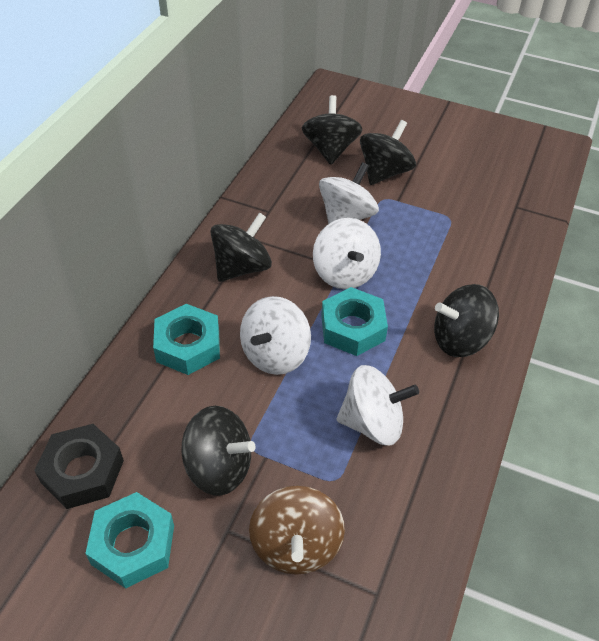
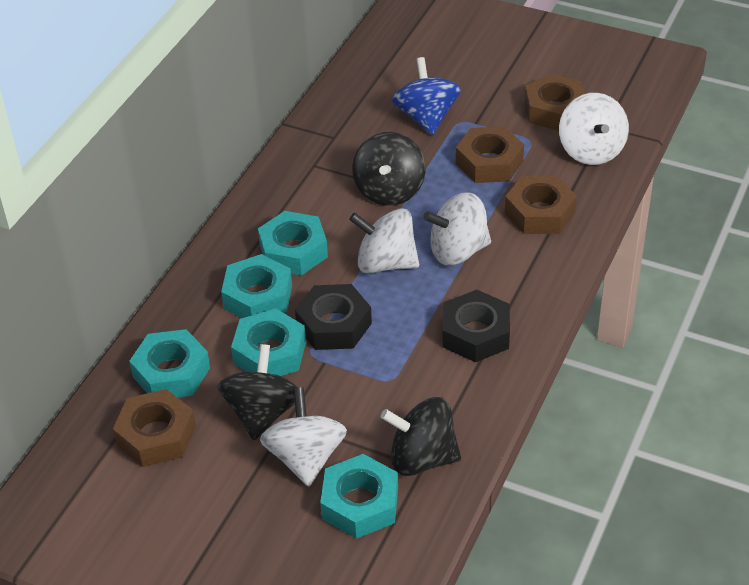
black nut: 1 -> 2
black spinning top: 5 -> 3
blue spinning top: 0 -> 1
brown nut: 0 -> 4
brown spinning top: 1 -> 0
turquoise nut: 3 -> 5

